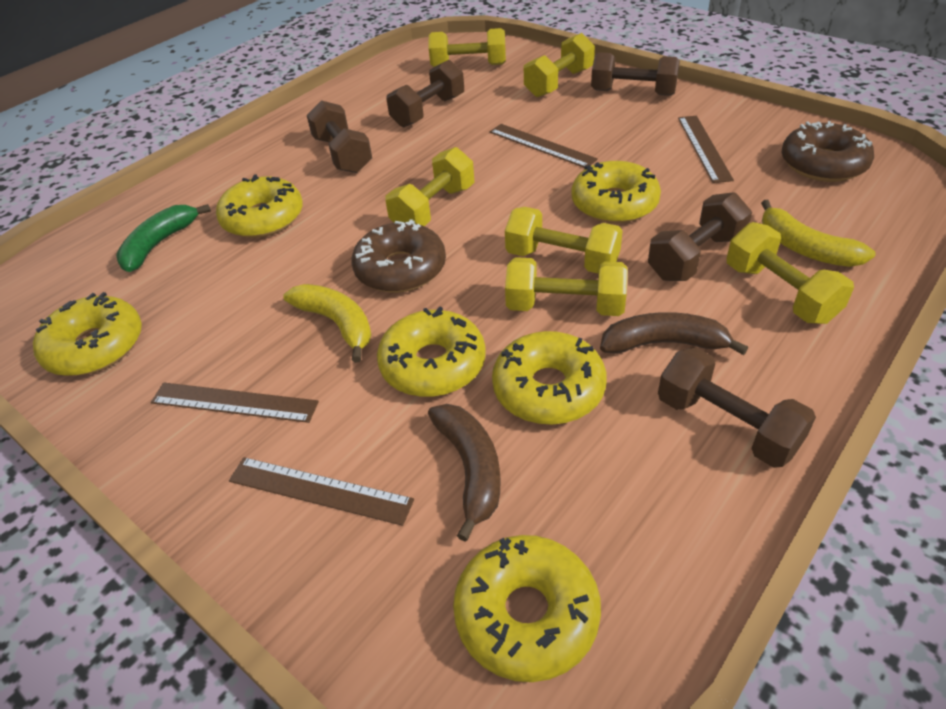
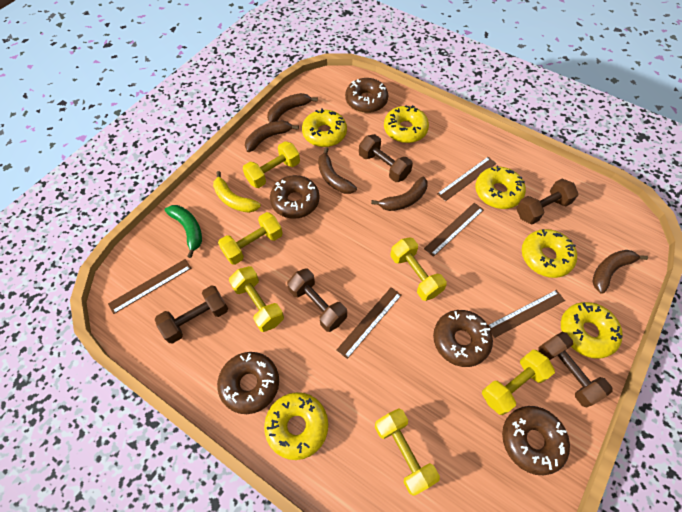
brown banana: 2 -> 5
brown donut: 2 -> 5
brown ruler: 4 -> 5
yellow banana: 2 -> 1

